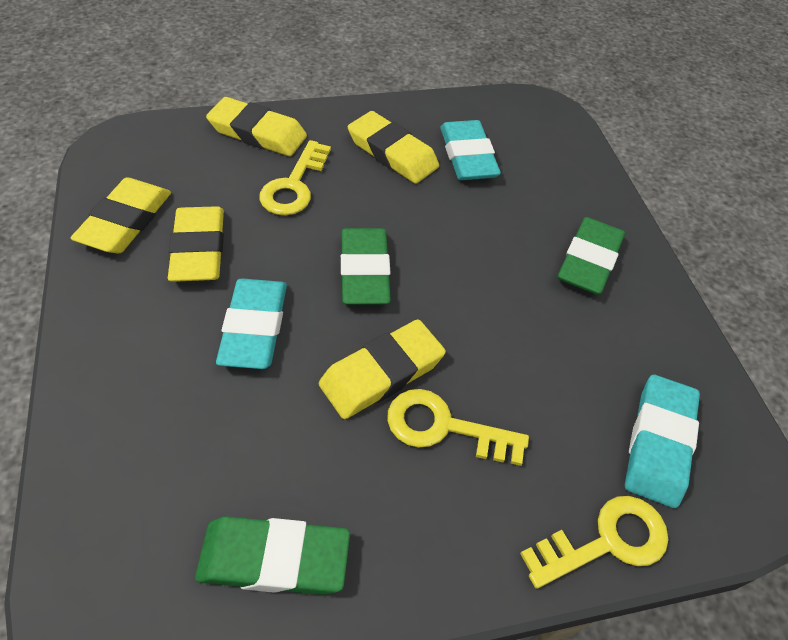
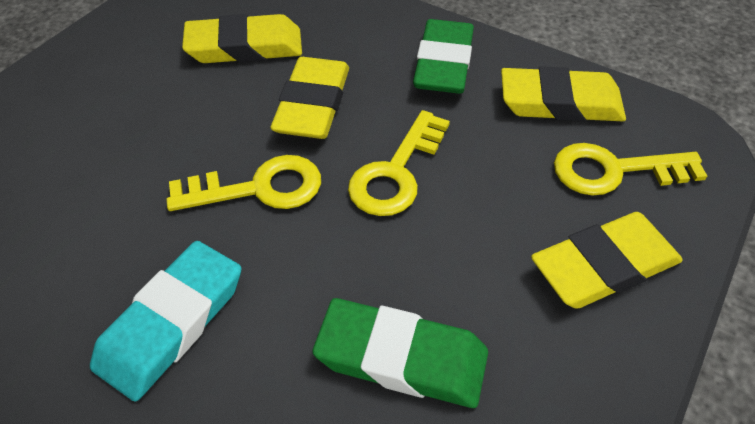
green eraser: 3 -> 2
turquoise eraser: 3 -> 1
yellow eraser: 5 -> 4

